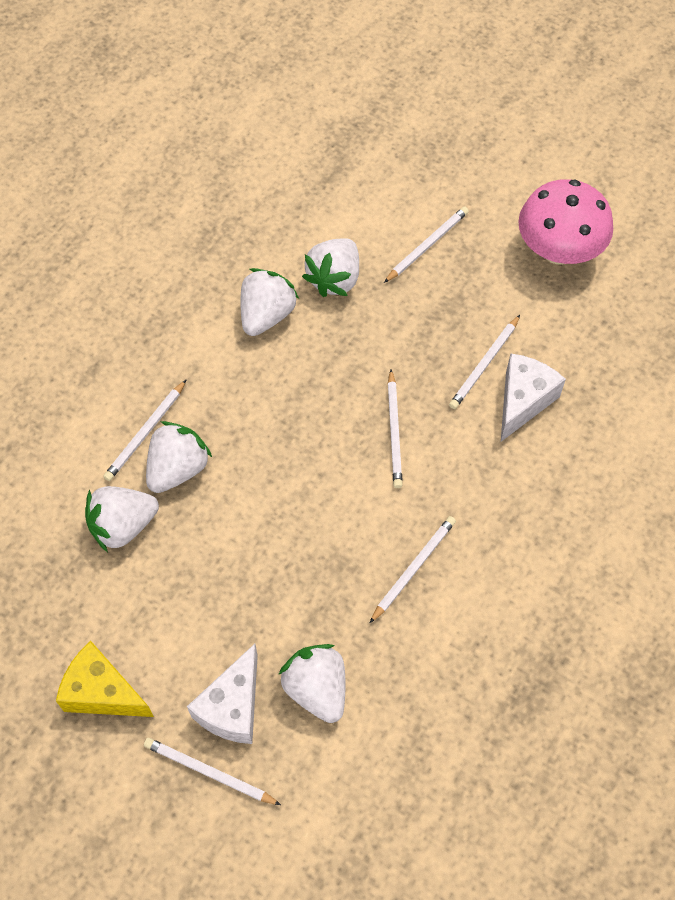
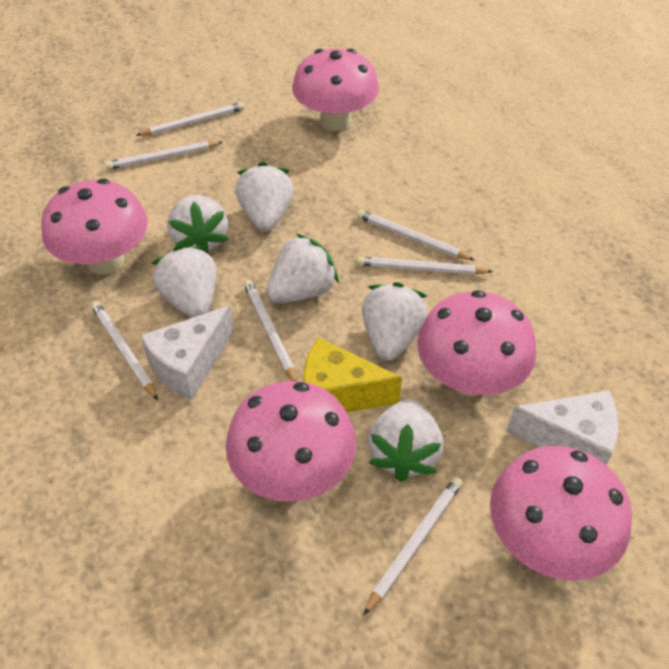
pink mushroom: 1 -> 5
white pencil: 6 -> 7
white strawberry: 5 -> 6

